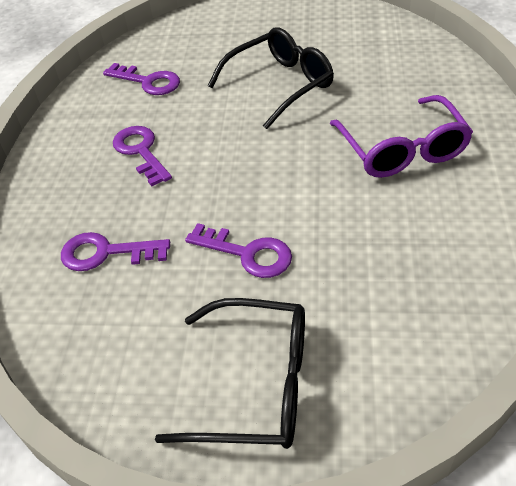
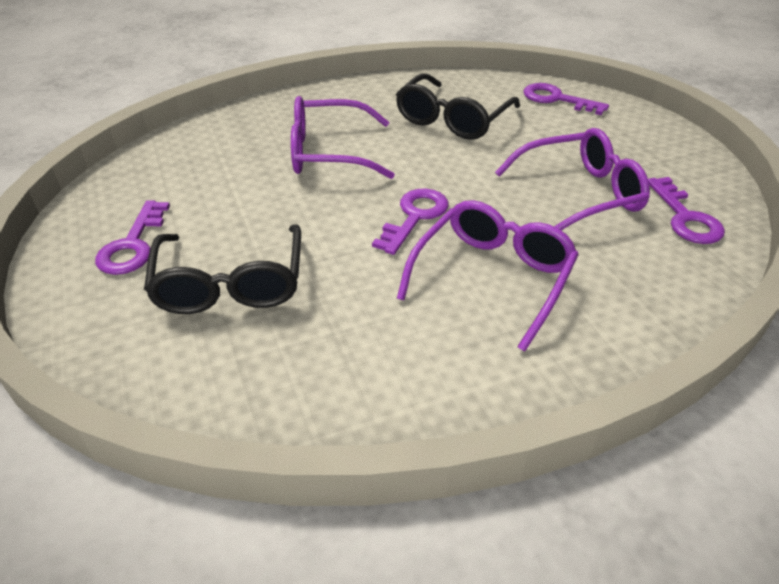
purple glasses: 1 -> 3

